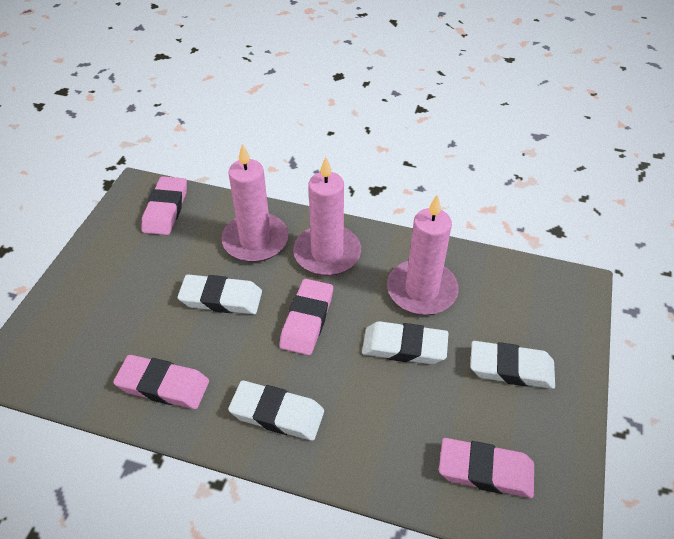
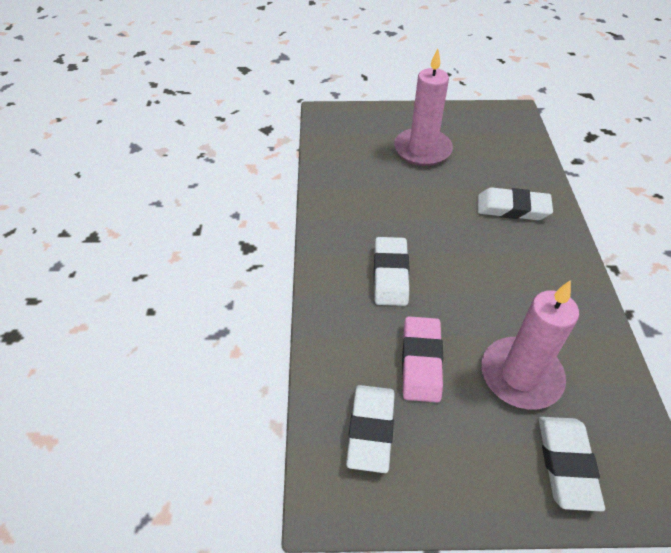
pink candle: 3 -> 2
pink eraser: 4 -> 1

